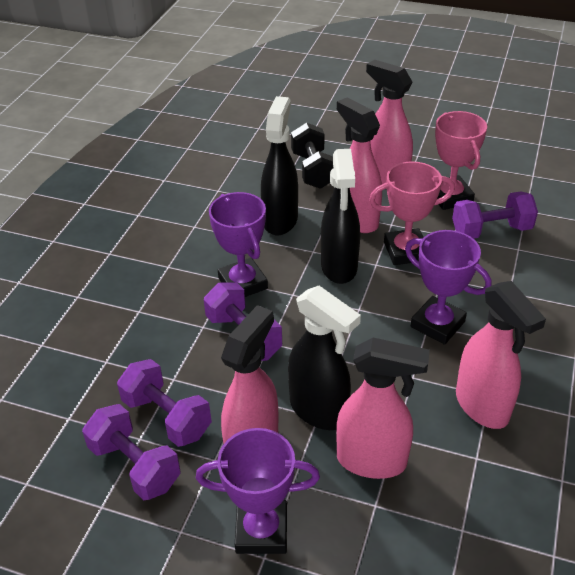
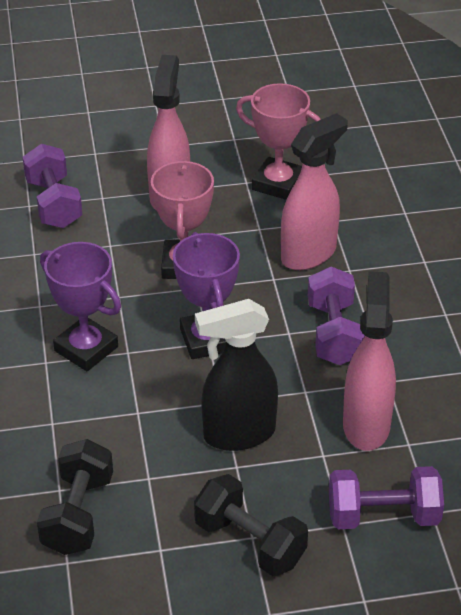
black dumbbell: 1 -> 2
black spray bottle: 3 -> 1
pink spray bottle: 5 -> 3
purple dumbbell: 4 -> 3
purple trophy: 3 -> 2

